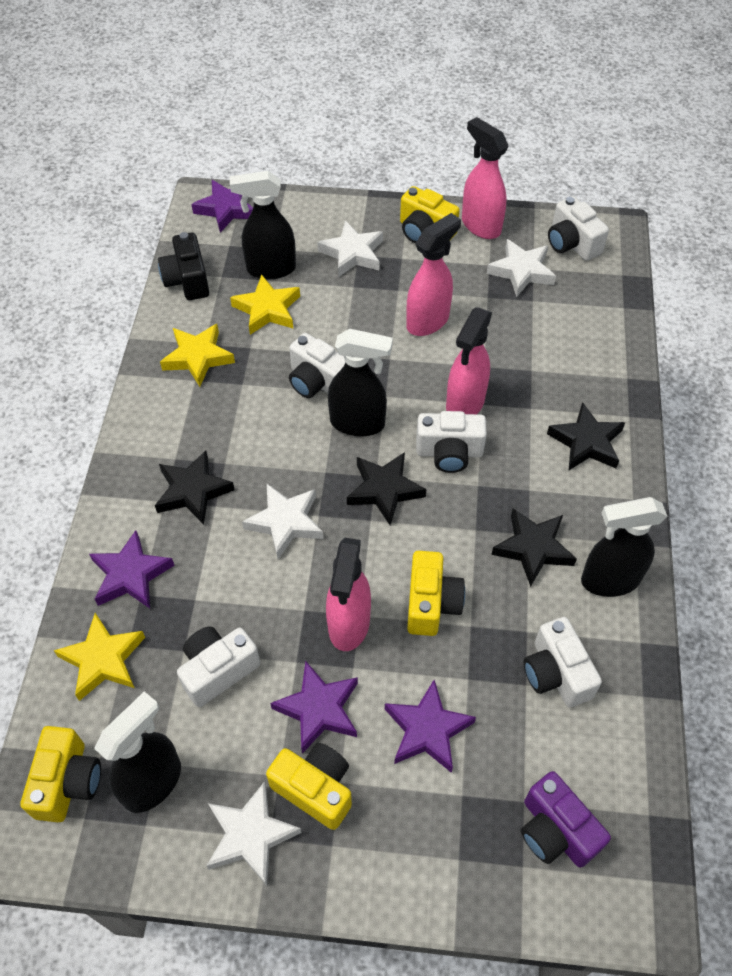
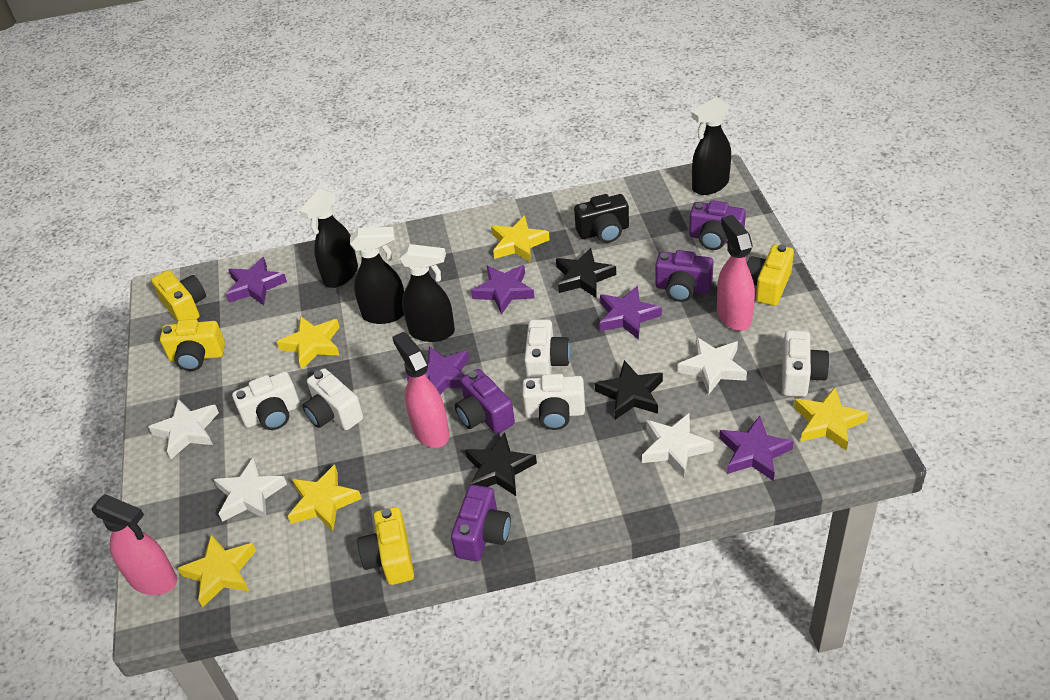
black star: 4 -> 3
pink spray bottle: 4 -> 3
purple camera: 1 -> 4
purple star: 4 -> 5
yellow star: 3 -> 5

